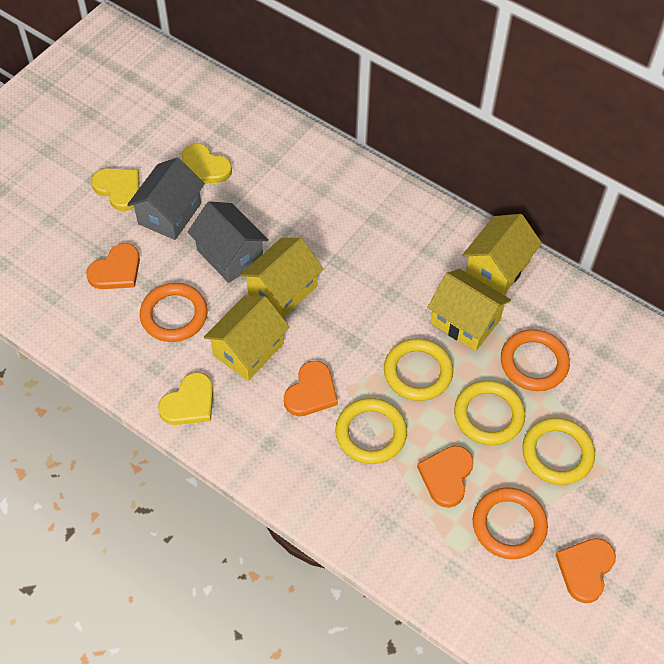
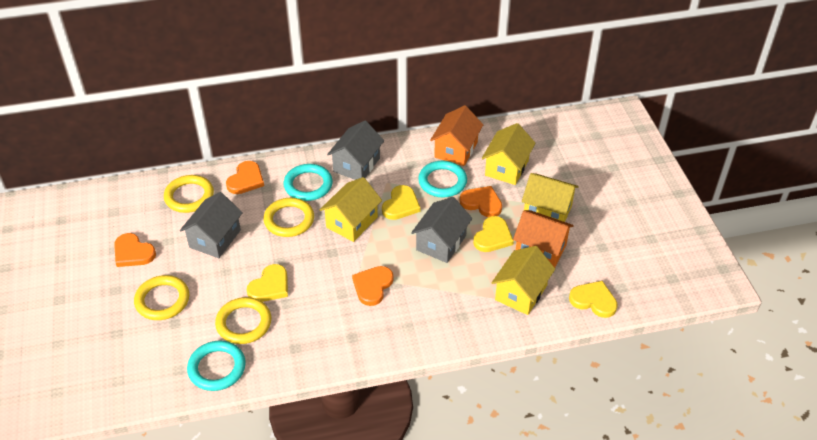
grey house: 2 -> 3
orange house: 0 -> 2
orange ring: 3 -> 0
turquoise ring: 0 -> 3
yellow heart: 3 -> 4

